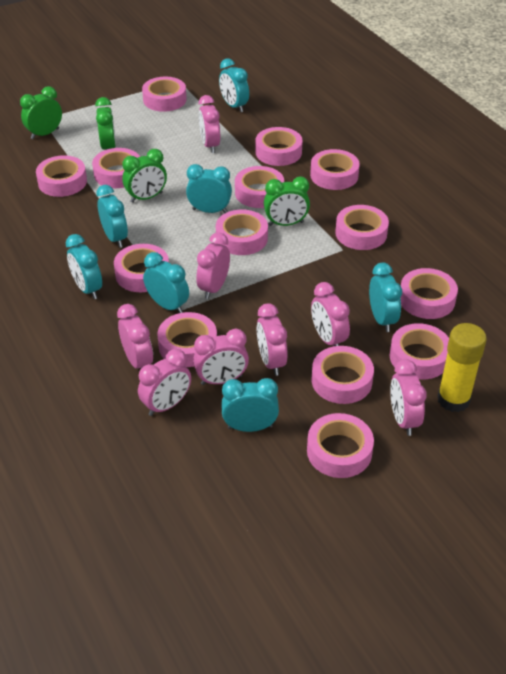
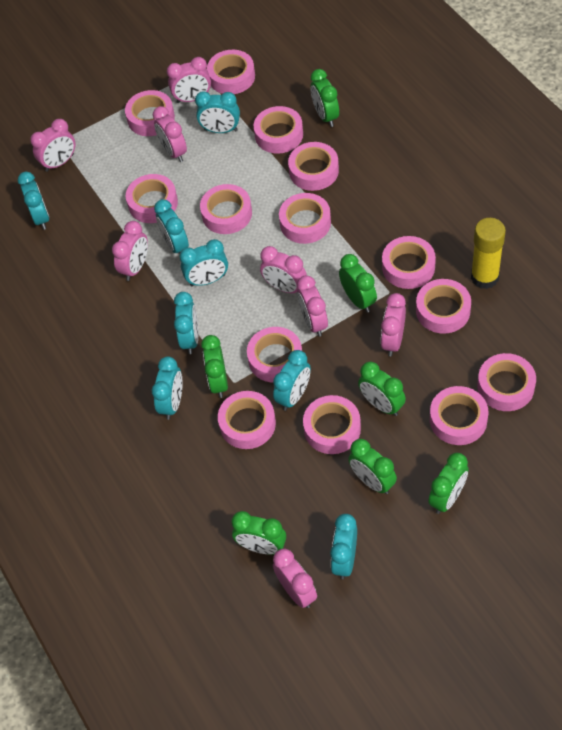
green clock: 4 -> 7
turquoise clock: 7 -> 8

